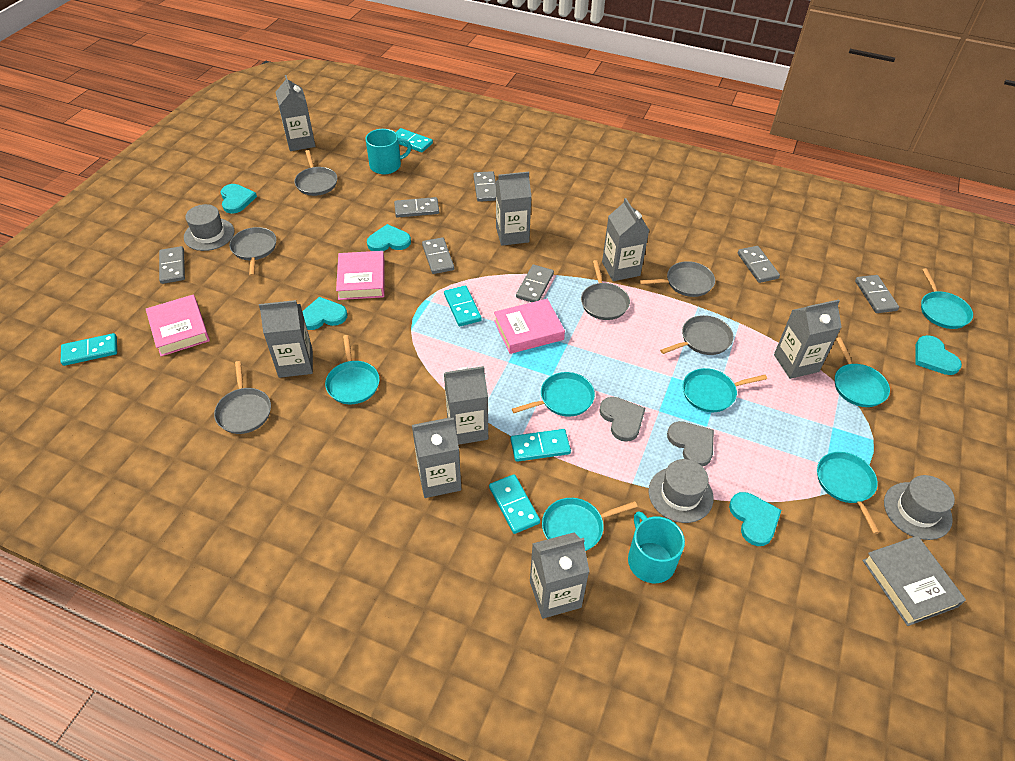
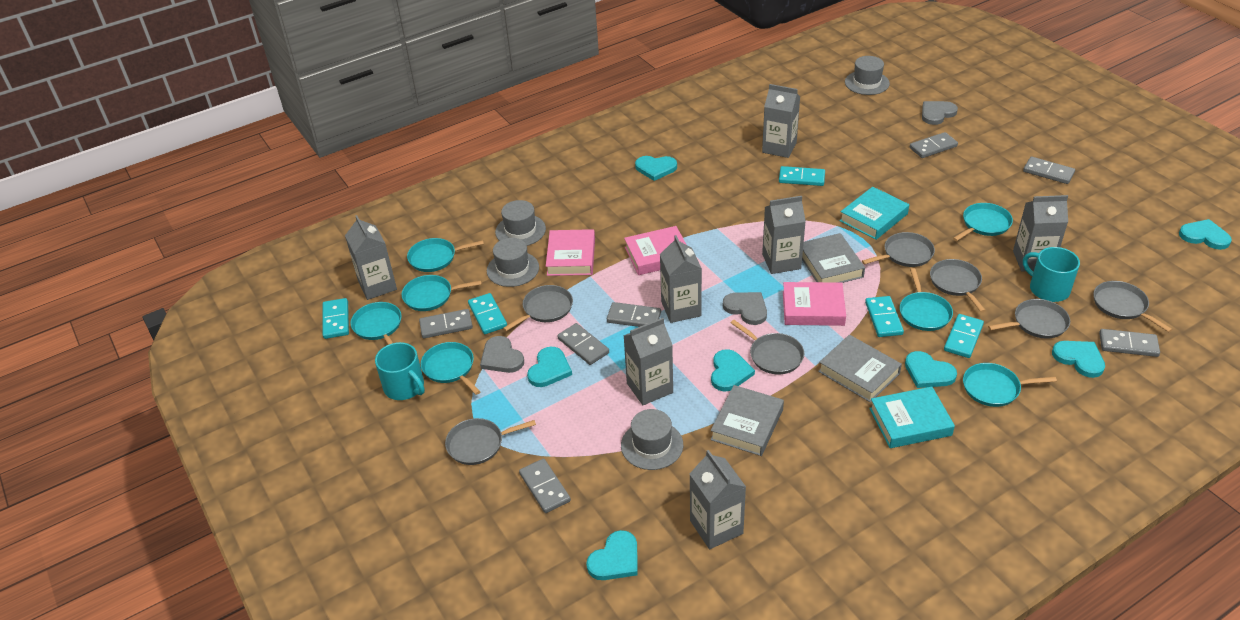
grey book: 1 -> 3
grey carton: 8 -> 7
grey hat: 3 -> 4
grey heart: 2 -> 3
grey pan: 6 -> 7
turquoise book: 0 -> 2
turquoise heart: 5 -> 7

